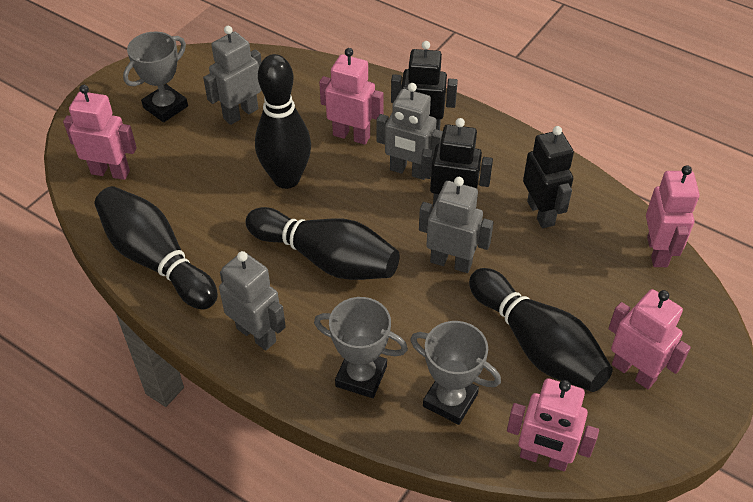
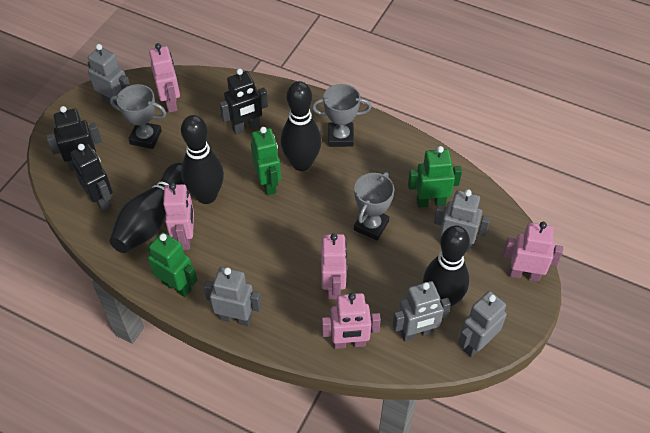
green robot: 0 -> 3
grey robot: 4 -> 5

